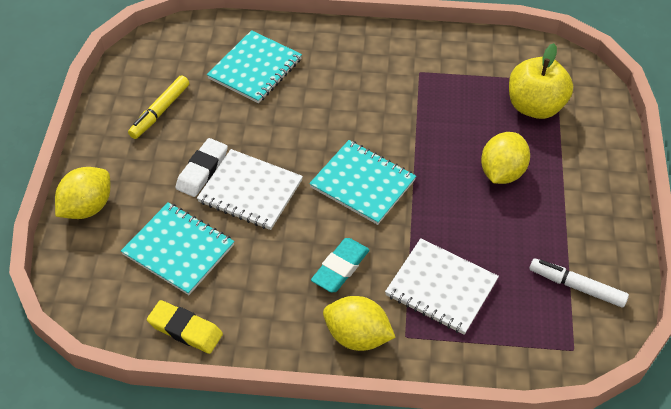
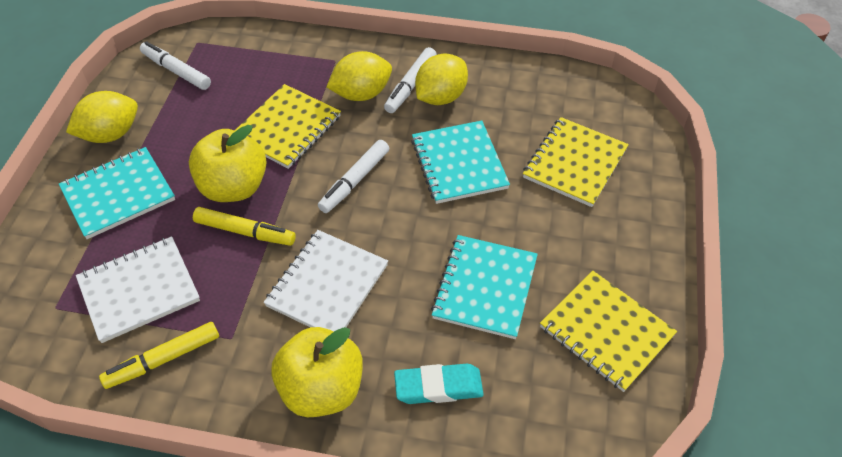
white eraser: 1 -> 0
white marker: 1 -> 3
yellow apple: 1 -> 2
yellow eraser: 1 -> 0
yellow marker: 1 -> 2
yellow notebook: 0 -> 3

